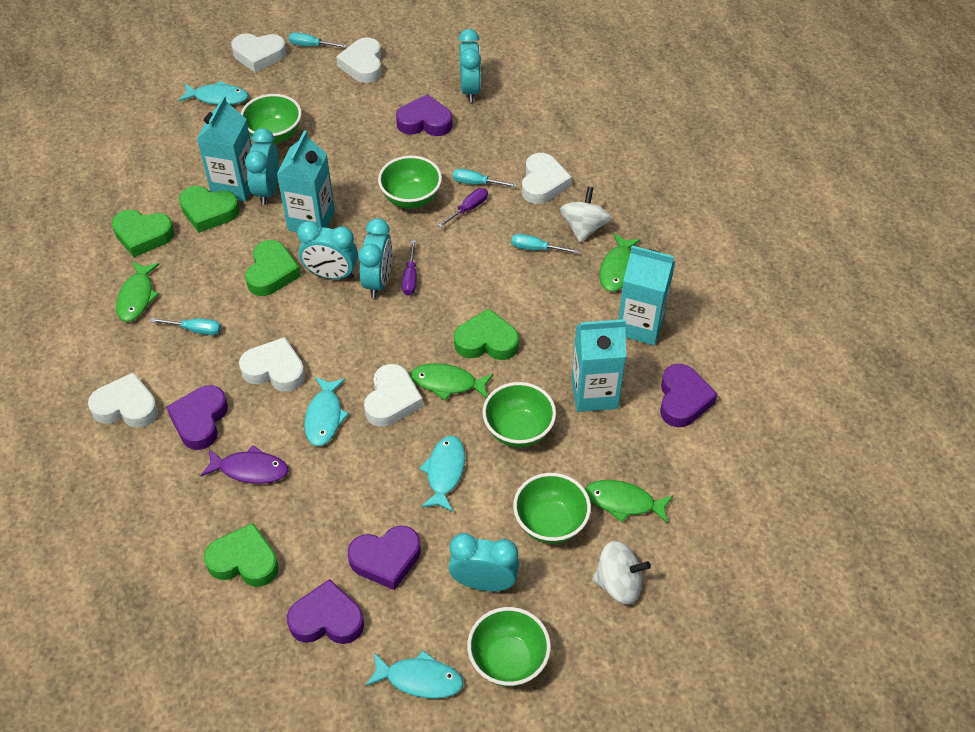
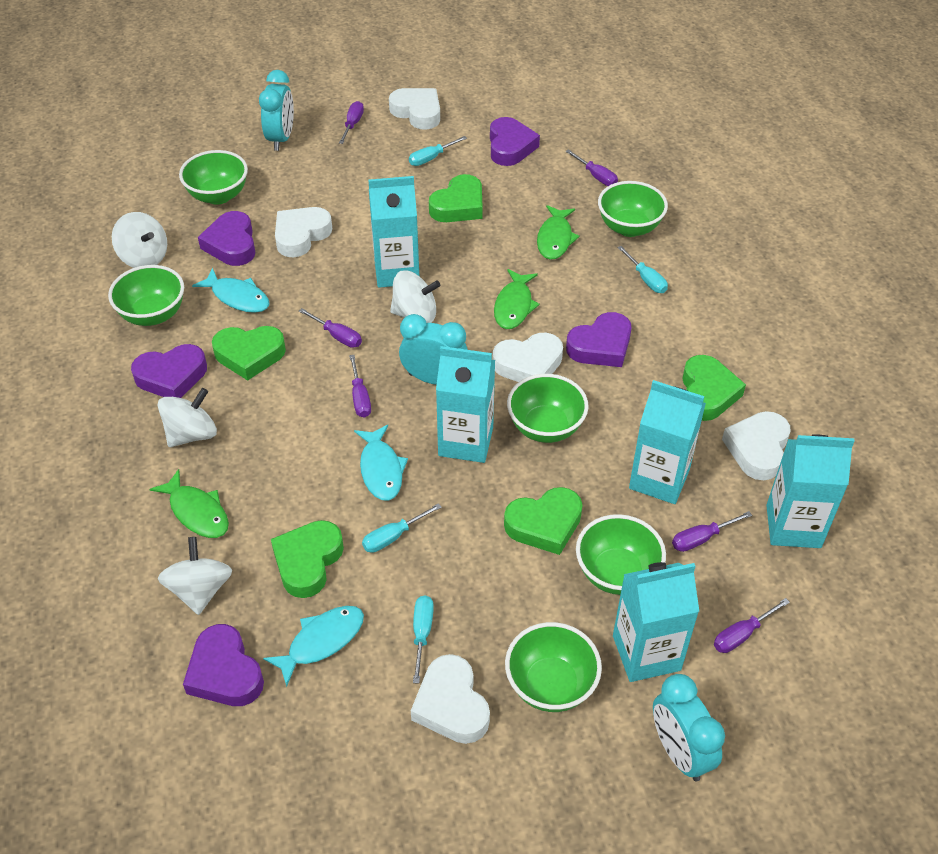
green bowl: 5 -> 6
green fish: 4 -> 3
purple fish: 1 -> 0
purple screwdriver: 2 -> 6
turquoise carton: 4 -> 5
turquoise clock: 5 -> 3
turquoise fish: 4 -> 3
white heart: 6 -> 5
white spinning top: 2 -> 4

